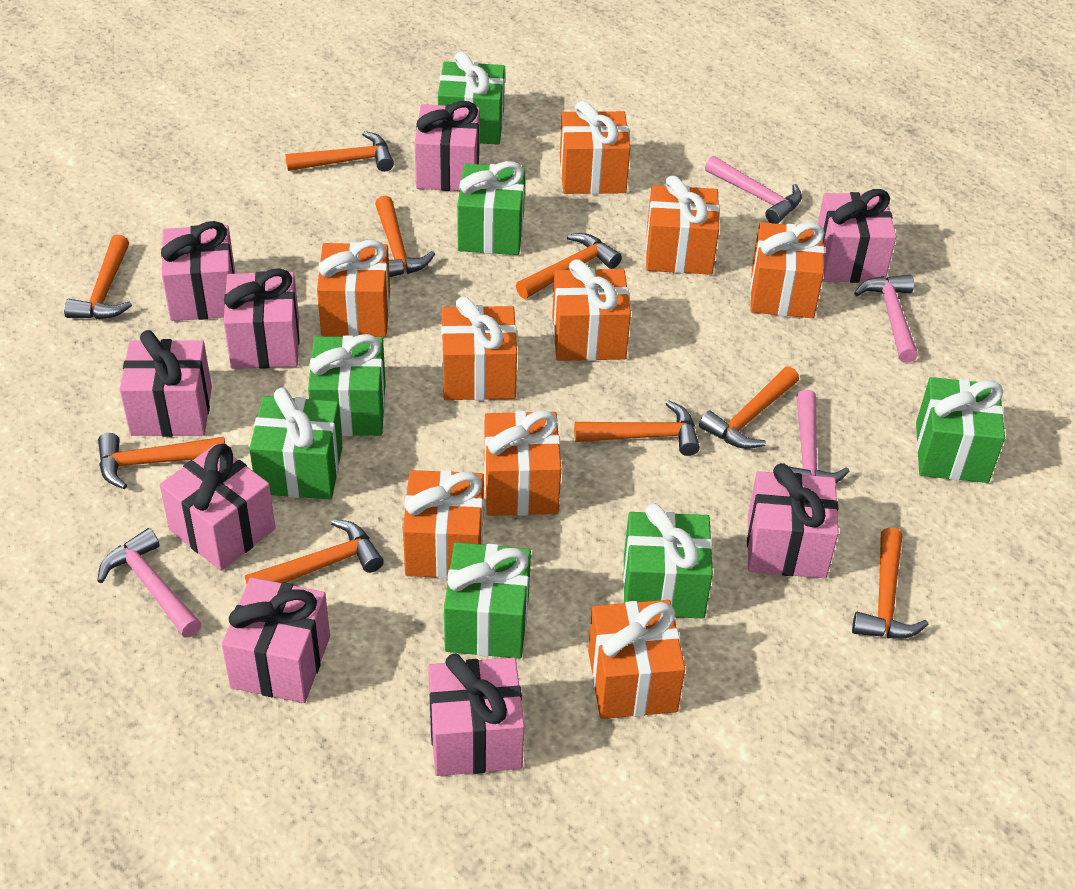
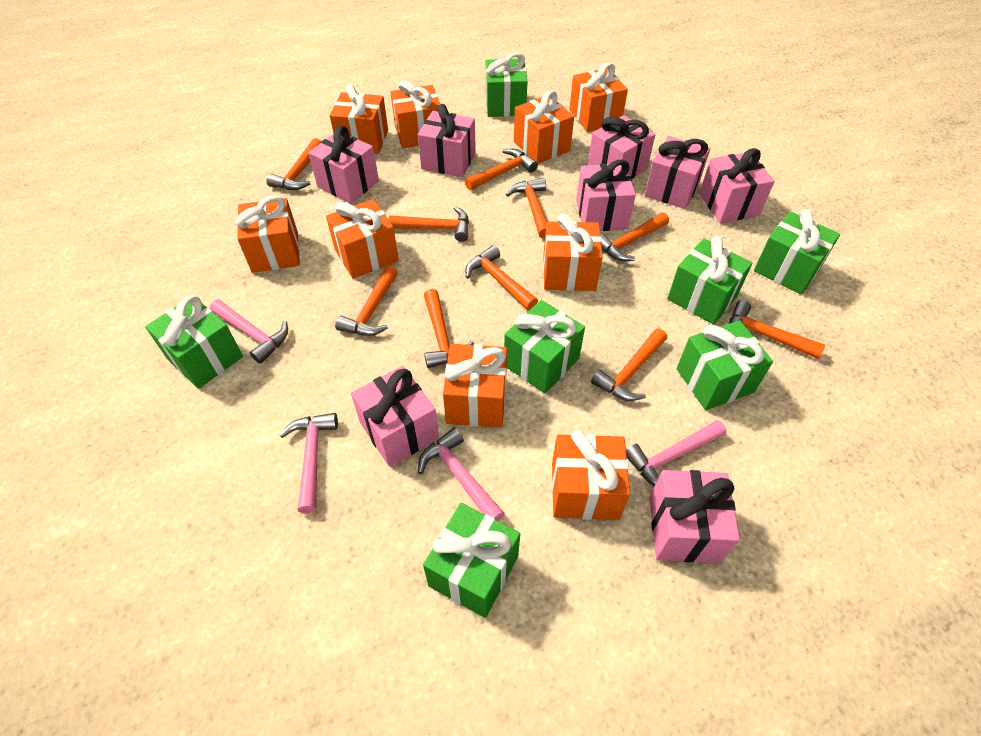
orange hammer: 9 -> 10
pink gift: 9 -> 8

